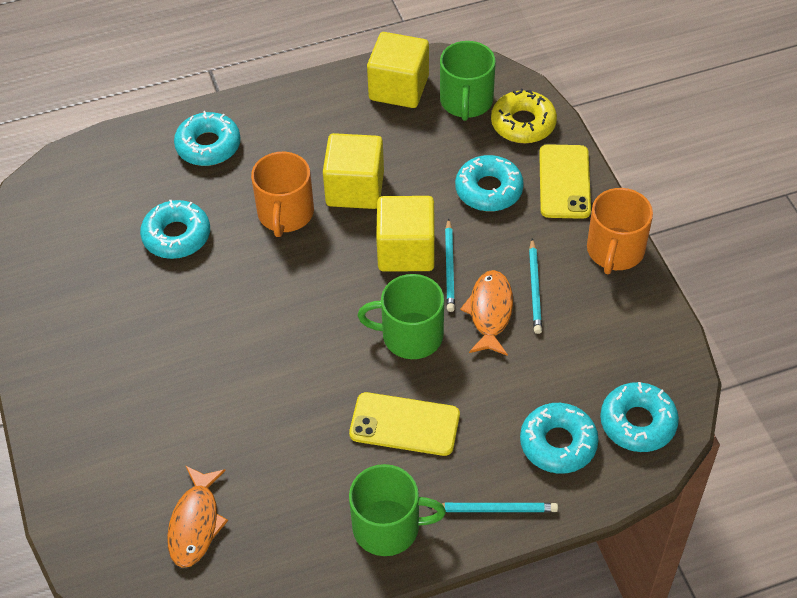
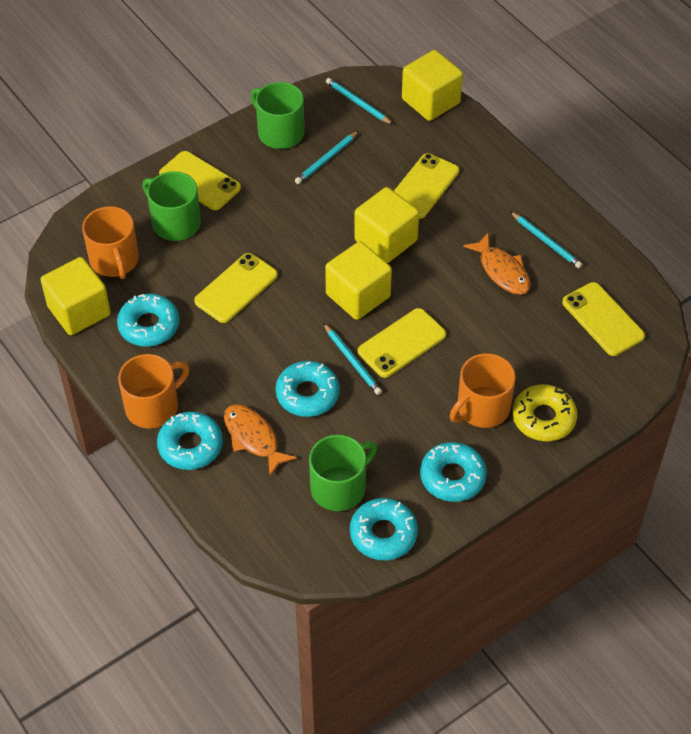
orange mug: 2 -> 3
turquoise pencil: 3 -> 4
yellow cube: 3 -> 4
yellow phone: 2 -> 5

